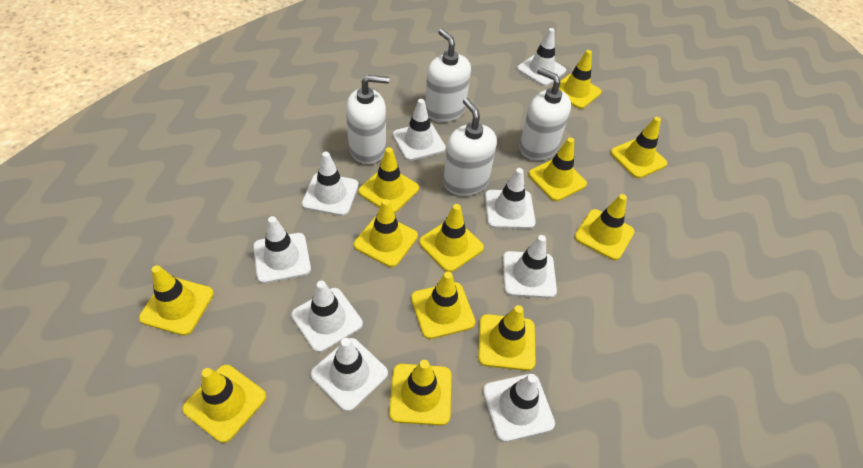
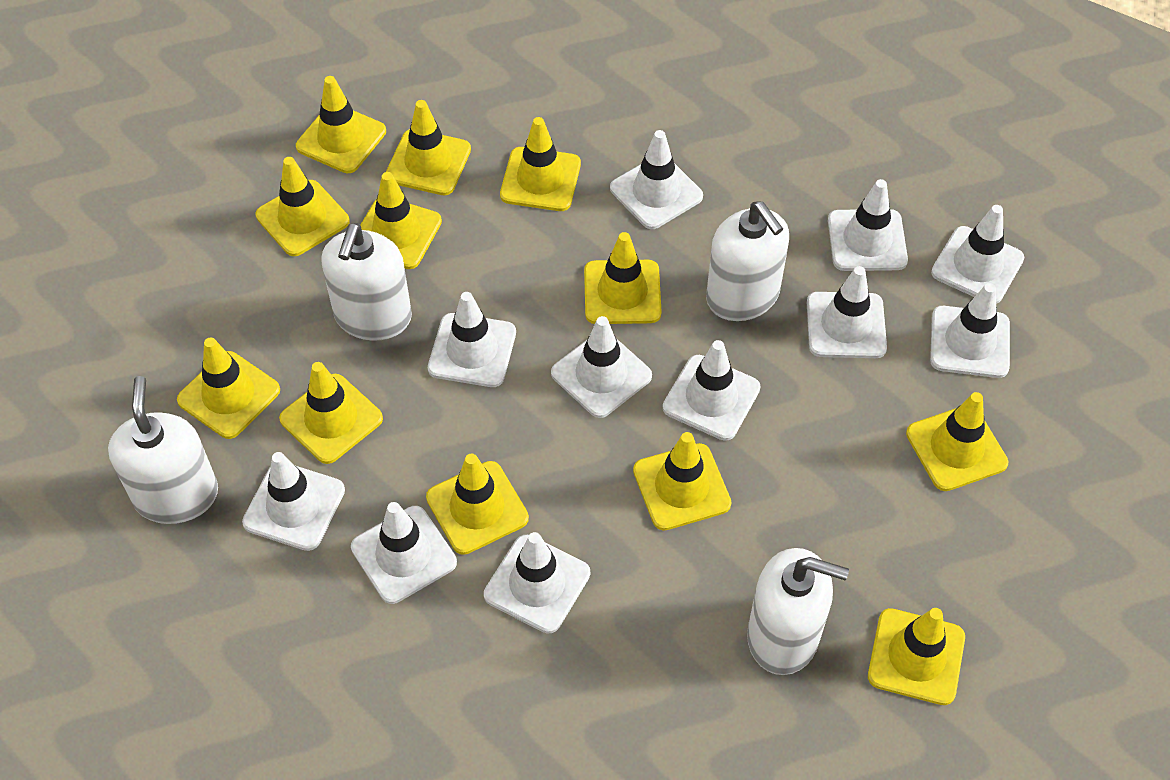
white traffic cone: 9 -> 11

